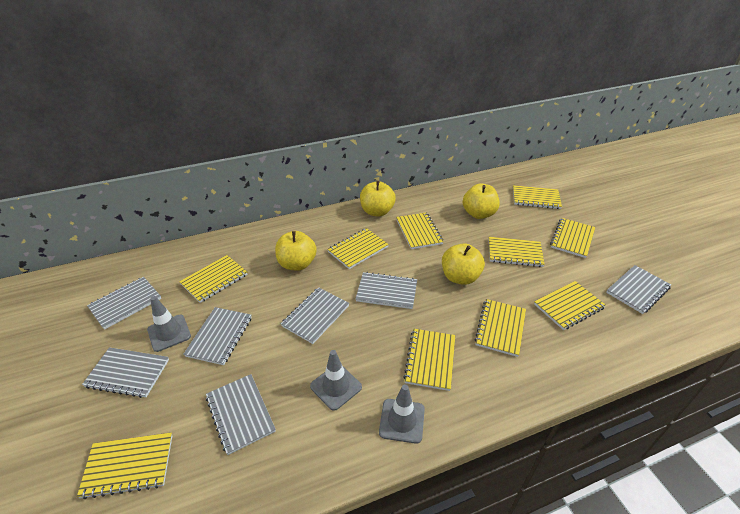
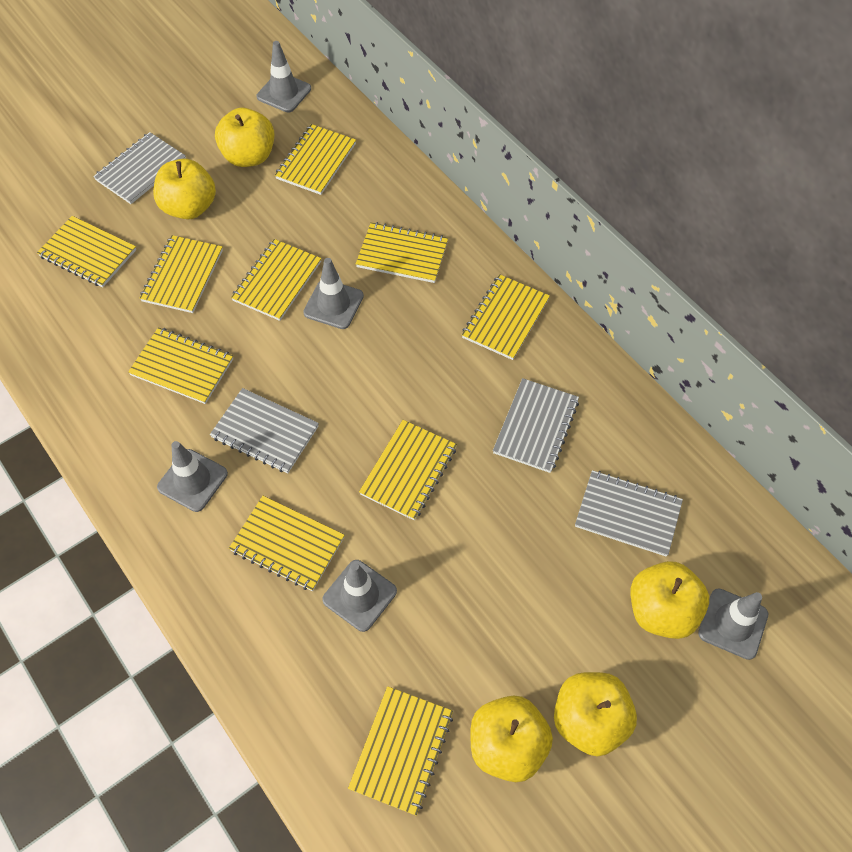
grey notebook: 7 -> 4
grey traffic cone: 3 -> 5
yellow apple: 4 -> 5

